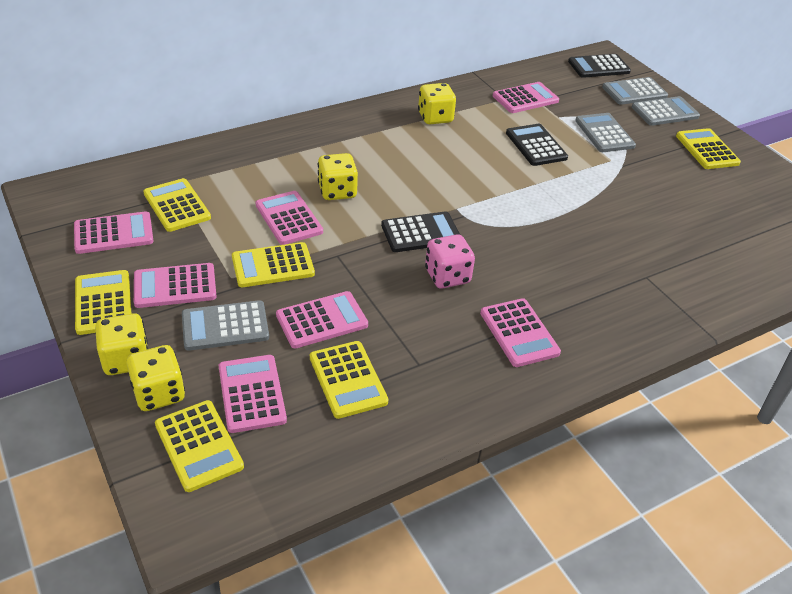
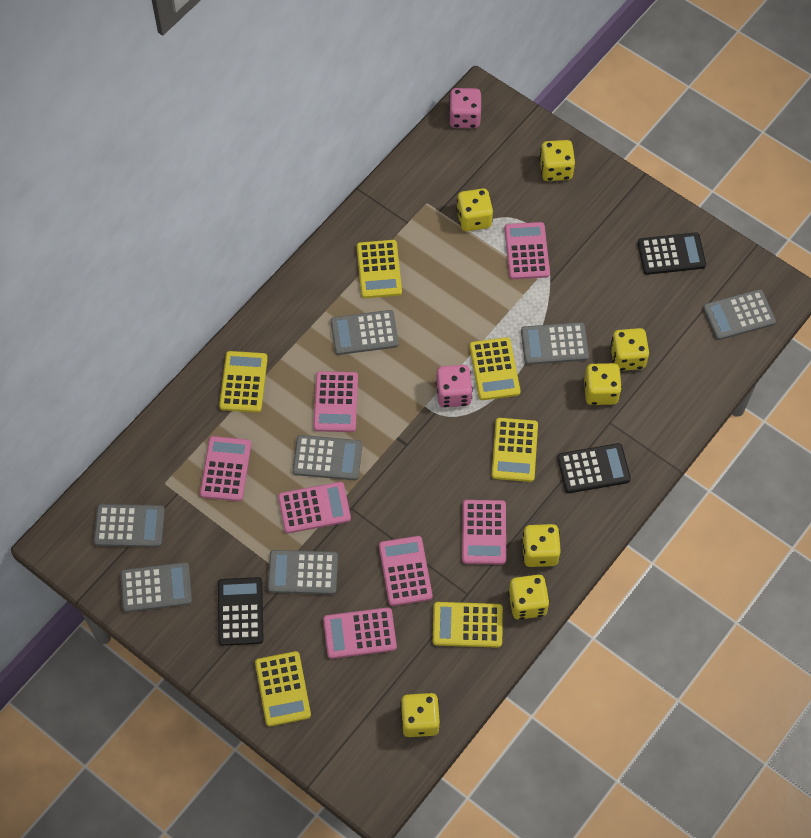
grey calculator: 4 -> 7
pink dice: 1 -> 2
yellow dice: 4 -> 7

